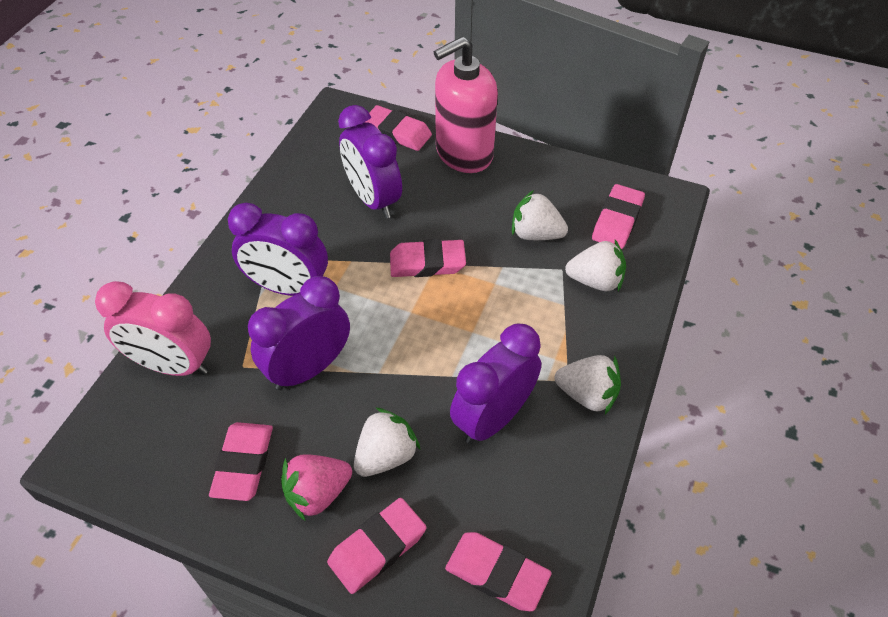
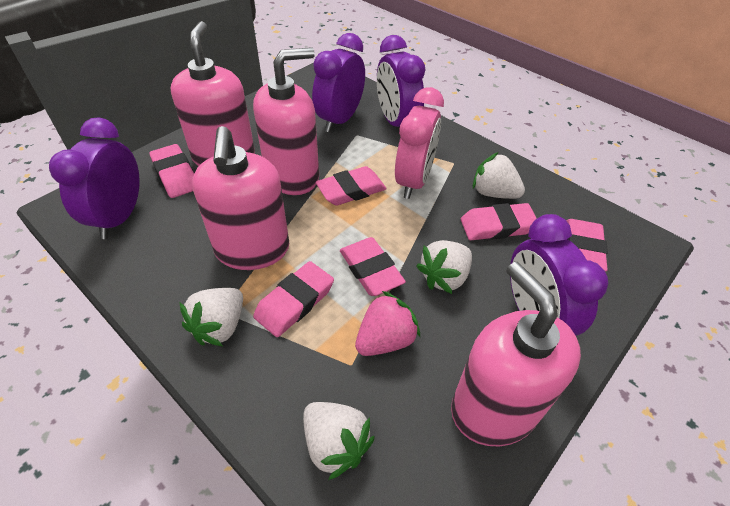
pink soap dispenser: 1 -> 4

